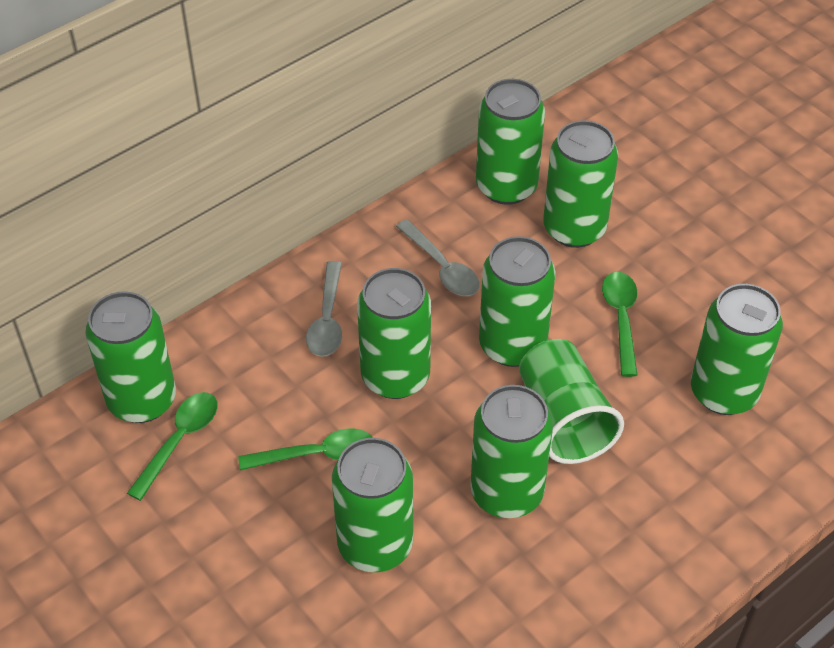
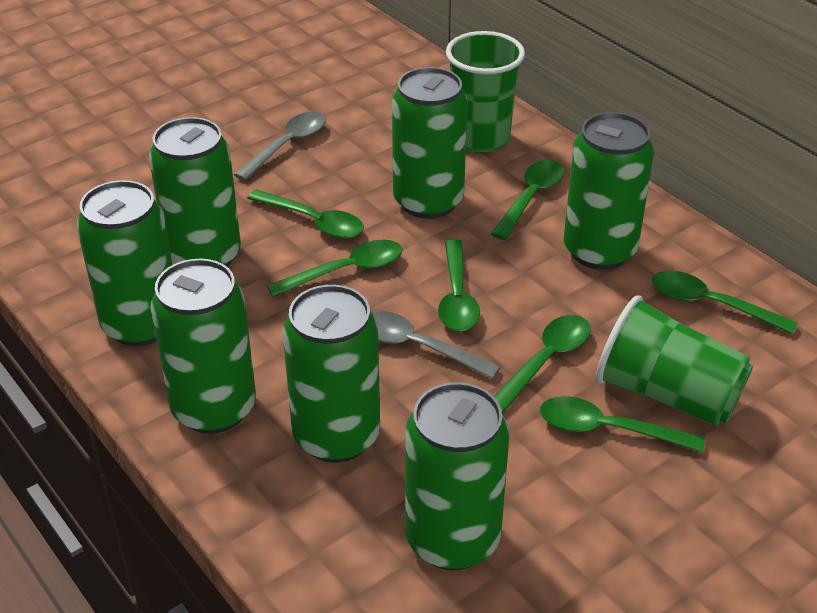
green can: 8 -> 7
green cup: 1 -> 2
green spoon: 3 -> 7

